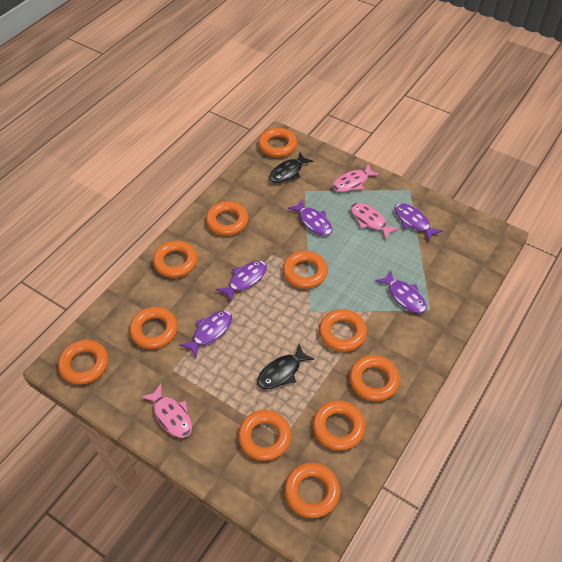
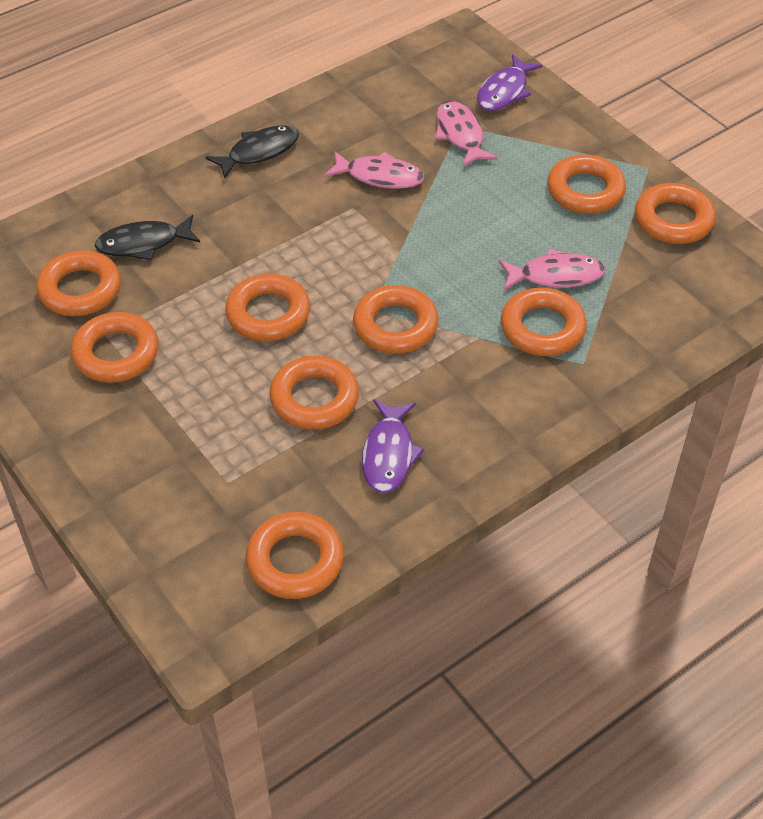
orange ring: 11 -> 9
purple fish: 5 -> 2

